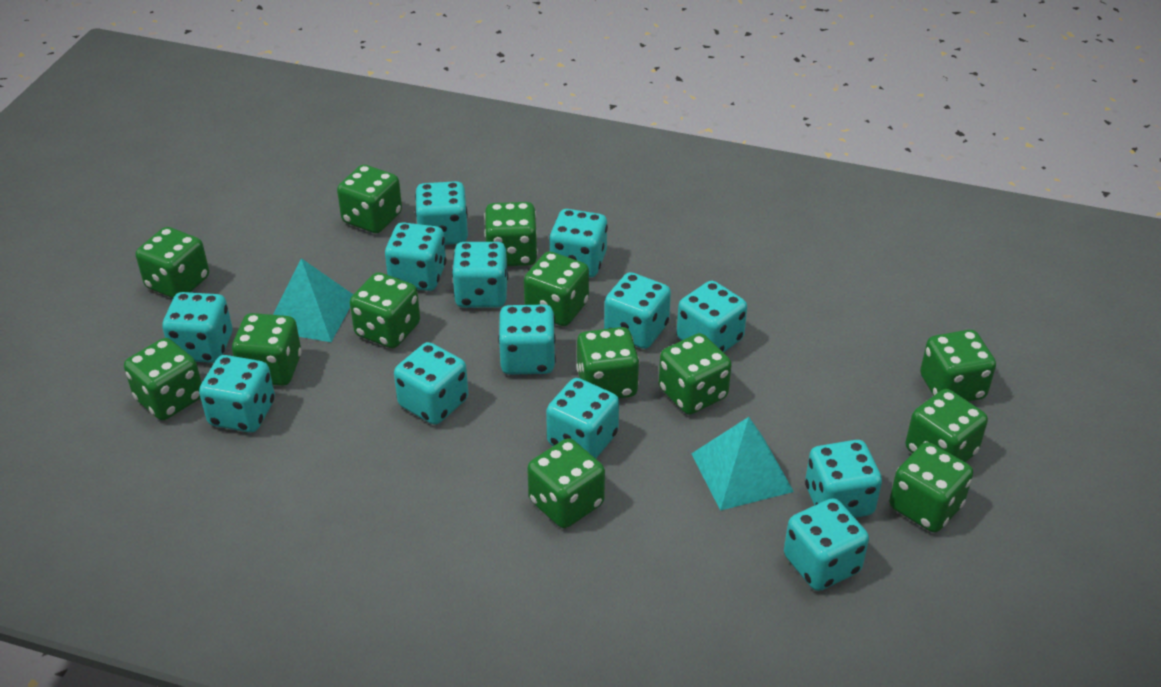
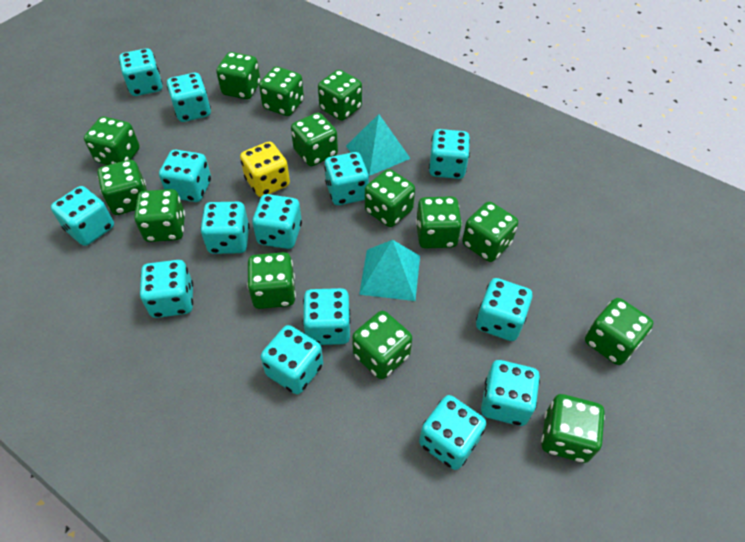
green dice: 13 -> 14
turquoise dice: 13 -> 14
yellow dice: 0 -> 1

